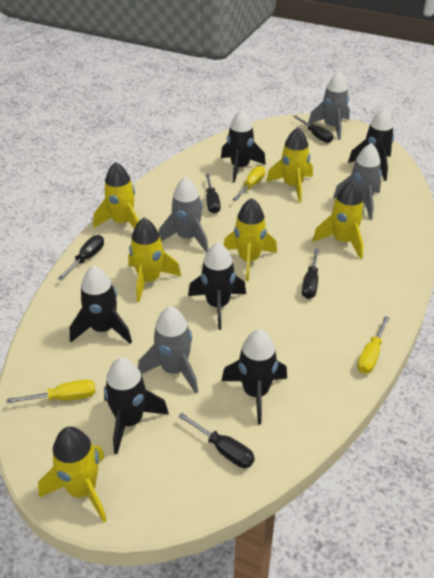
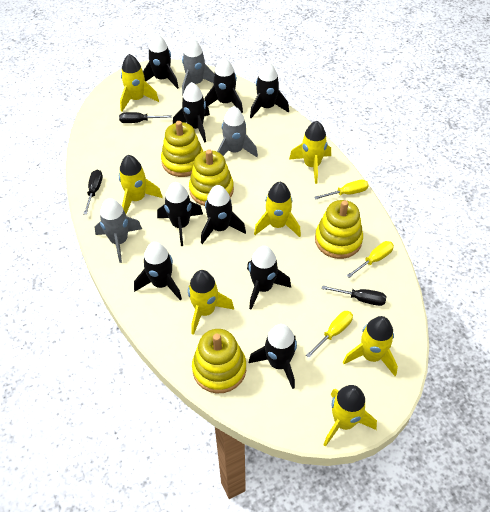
black rocket: 6 -> 9
black screwdriver: 5 -> 3
grey rocket: 4 -> 3
yellow rocket: 6 -> 7
yellow stacking toy: 0 -> 4

